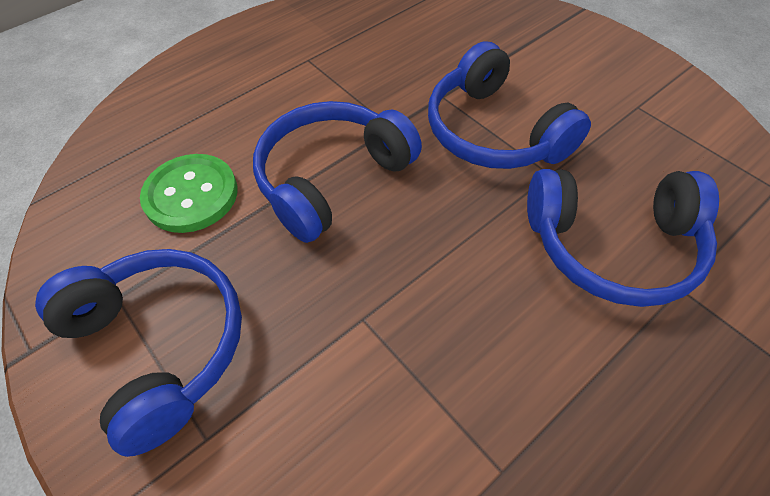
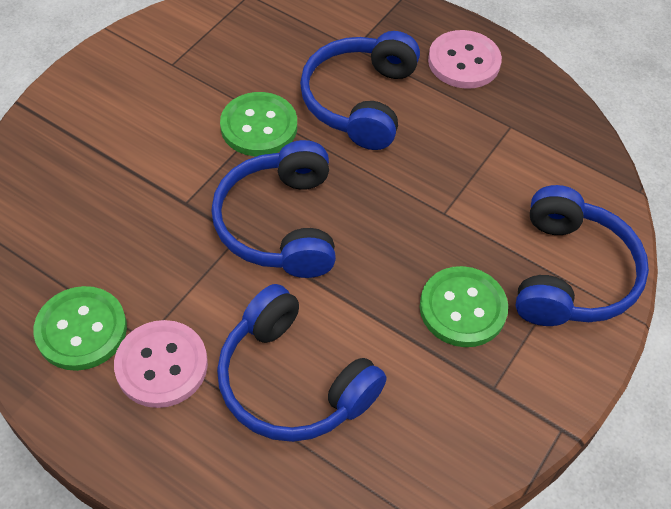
green button: 1 -> 3
pink button: 0 -> 2

